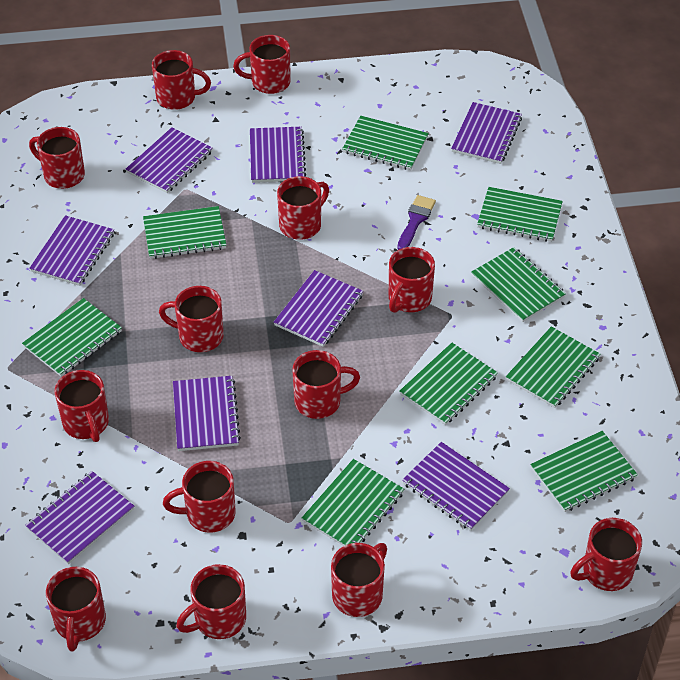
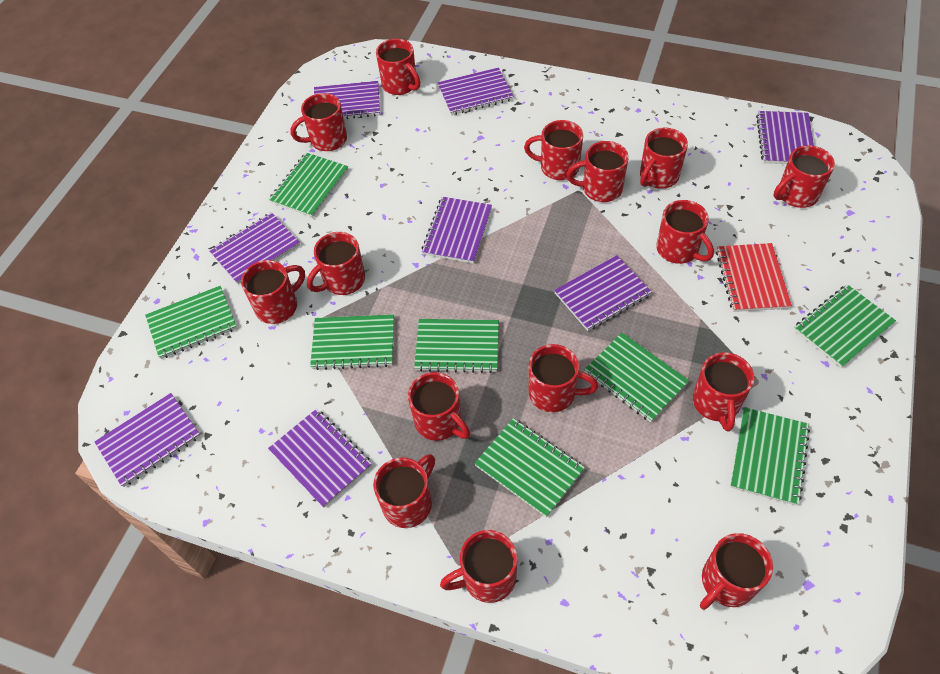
green notebook: 9 -> 8
purple brush: 1 -> 0
red mug: 13 -> 15
red notebook: 0 -> 1

